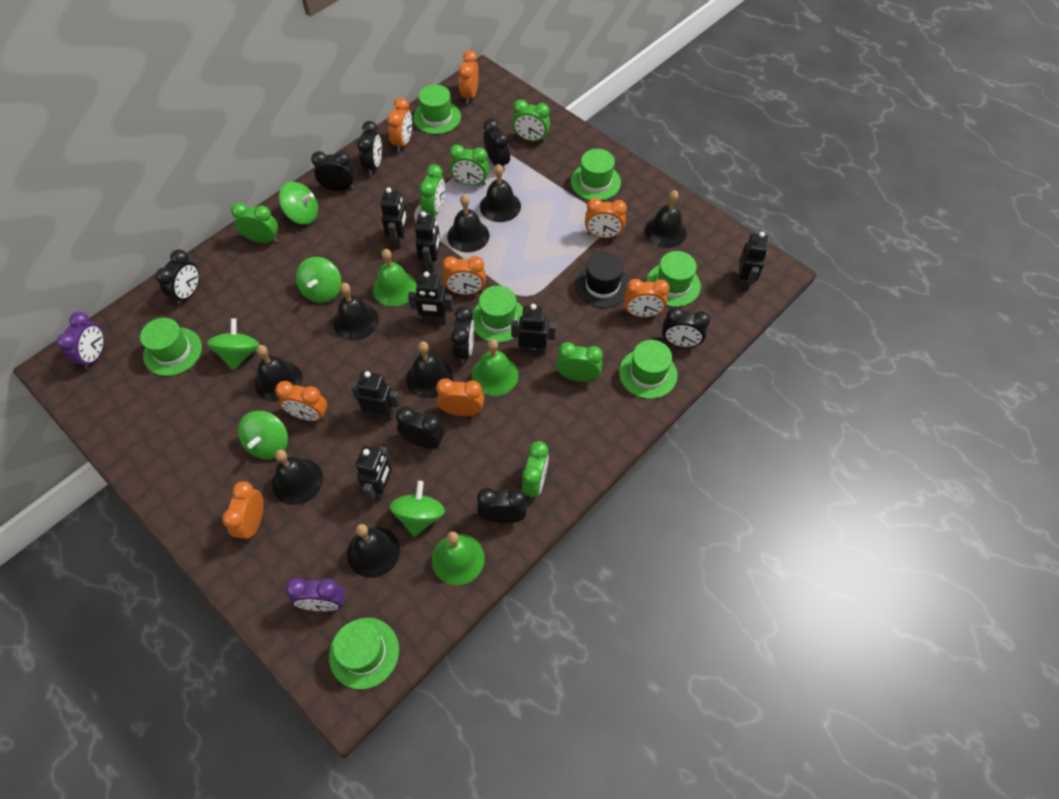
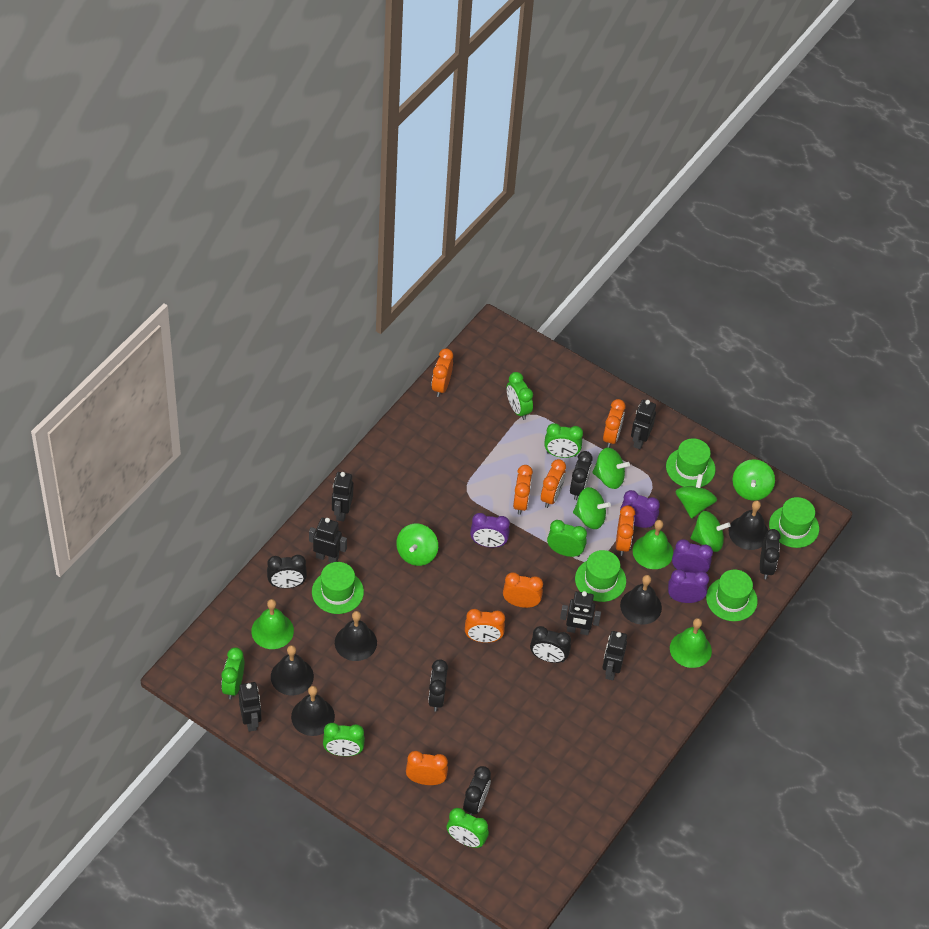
black bell: 8 -> 5
black clock: 8 -> 6
black hat: 1 -> 0
black robot: 7 -> 6
green hat: 7 -> 5
green spinning top: 5 -> 6
purple clock: 2 -> 4

